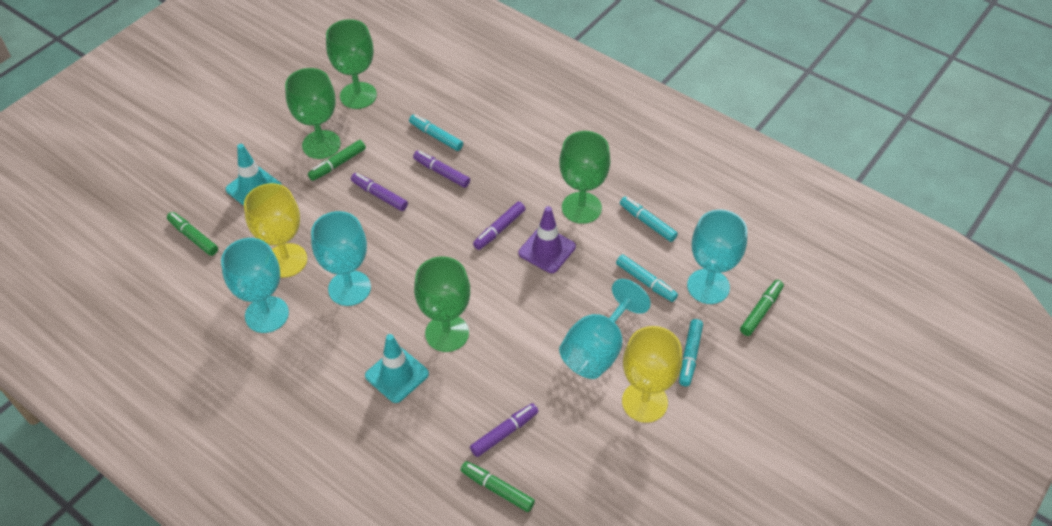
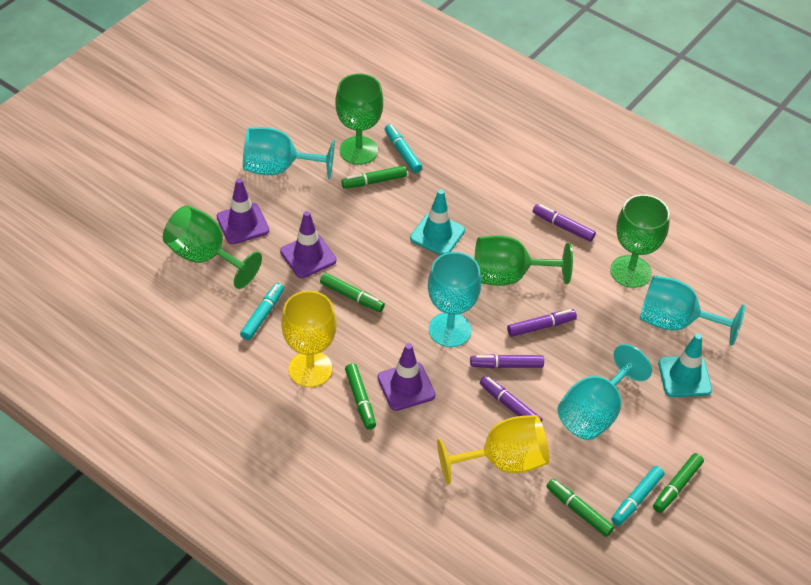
green marker: 4 -> 5
purple traffic cone: 1 -> 3
turquoise marker: 4 -> 3

